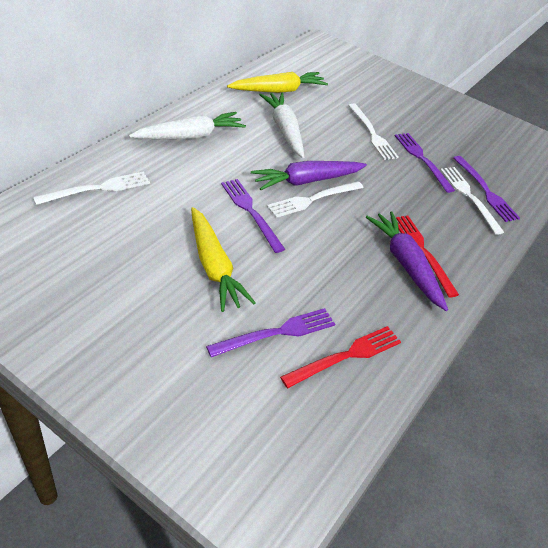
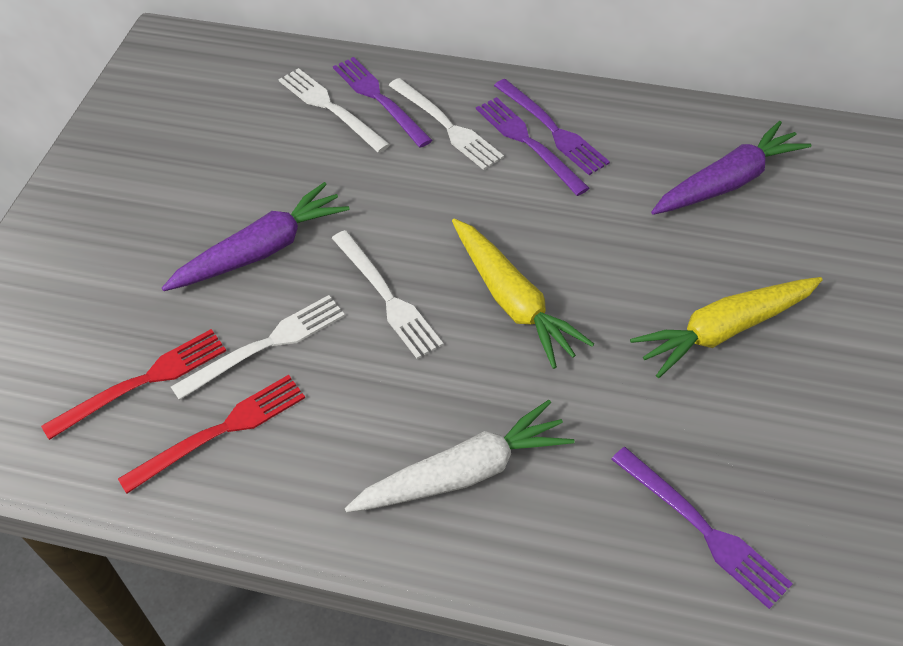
white carrot: 2 -> 1

